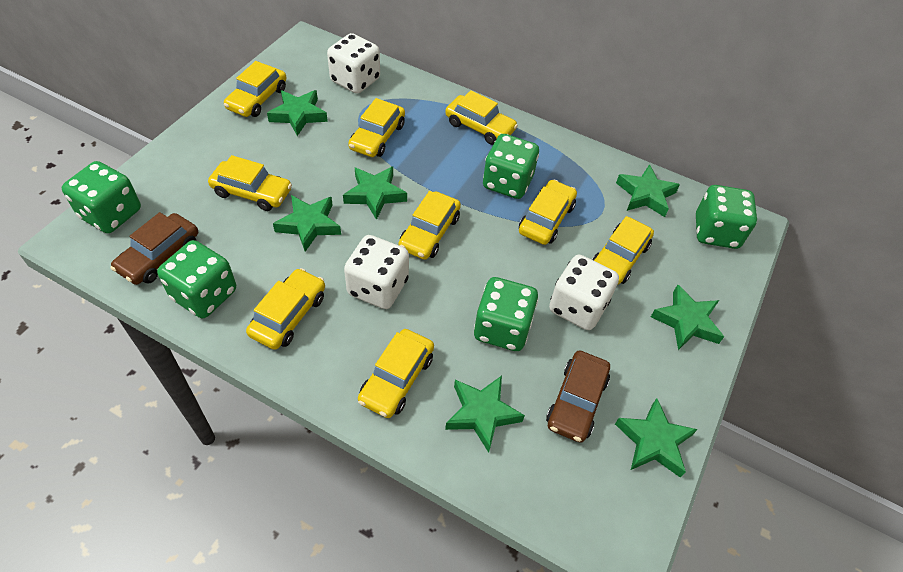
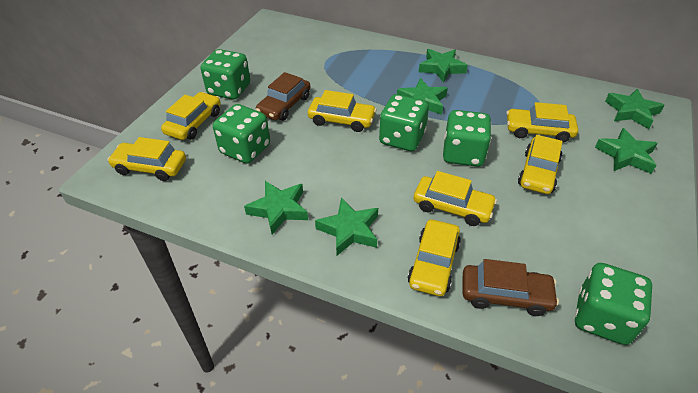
green star: 7 -> 6
white dice: 3 -> 0
yellow car: 9 -> 7

